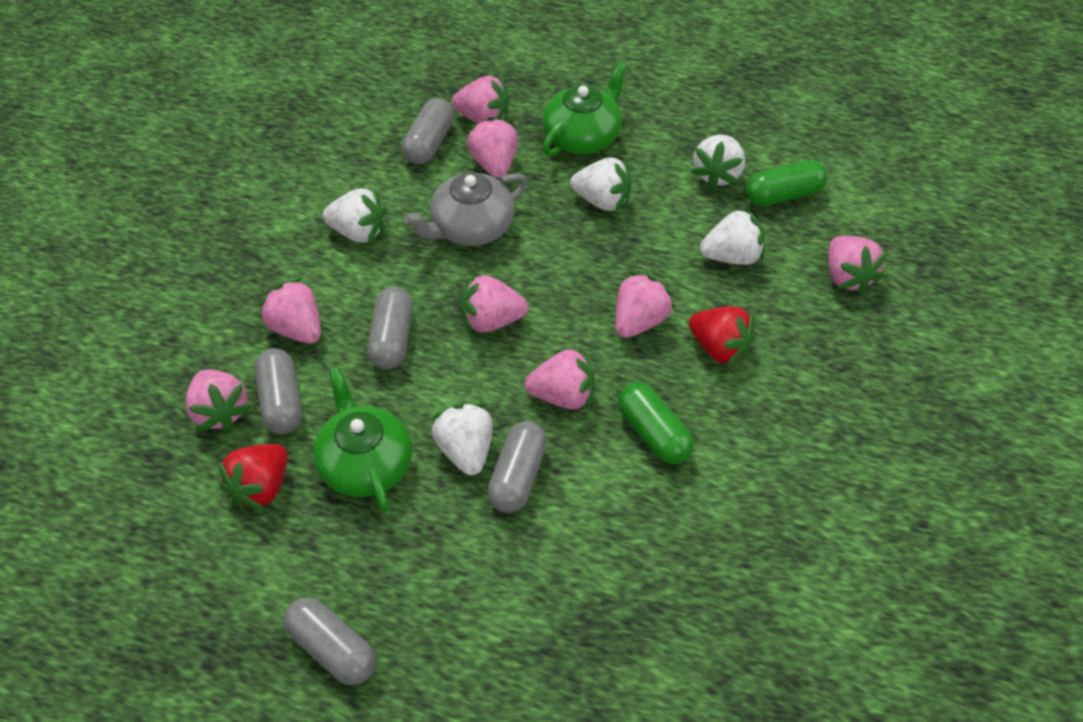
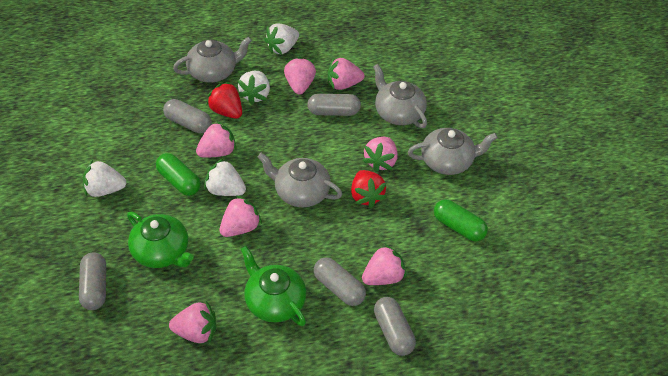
grey teapot: 1 -> 4
pink strawberry: 8 -> 7
white strawberry: 5 -> 4

